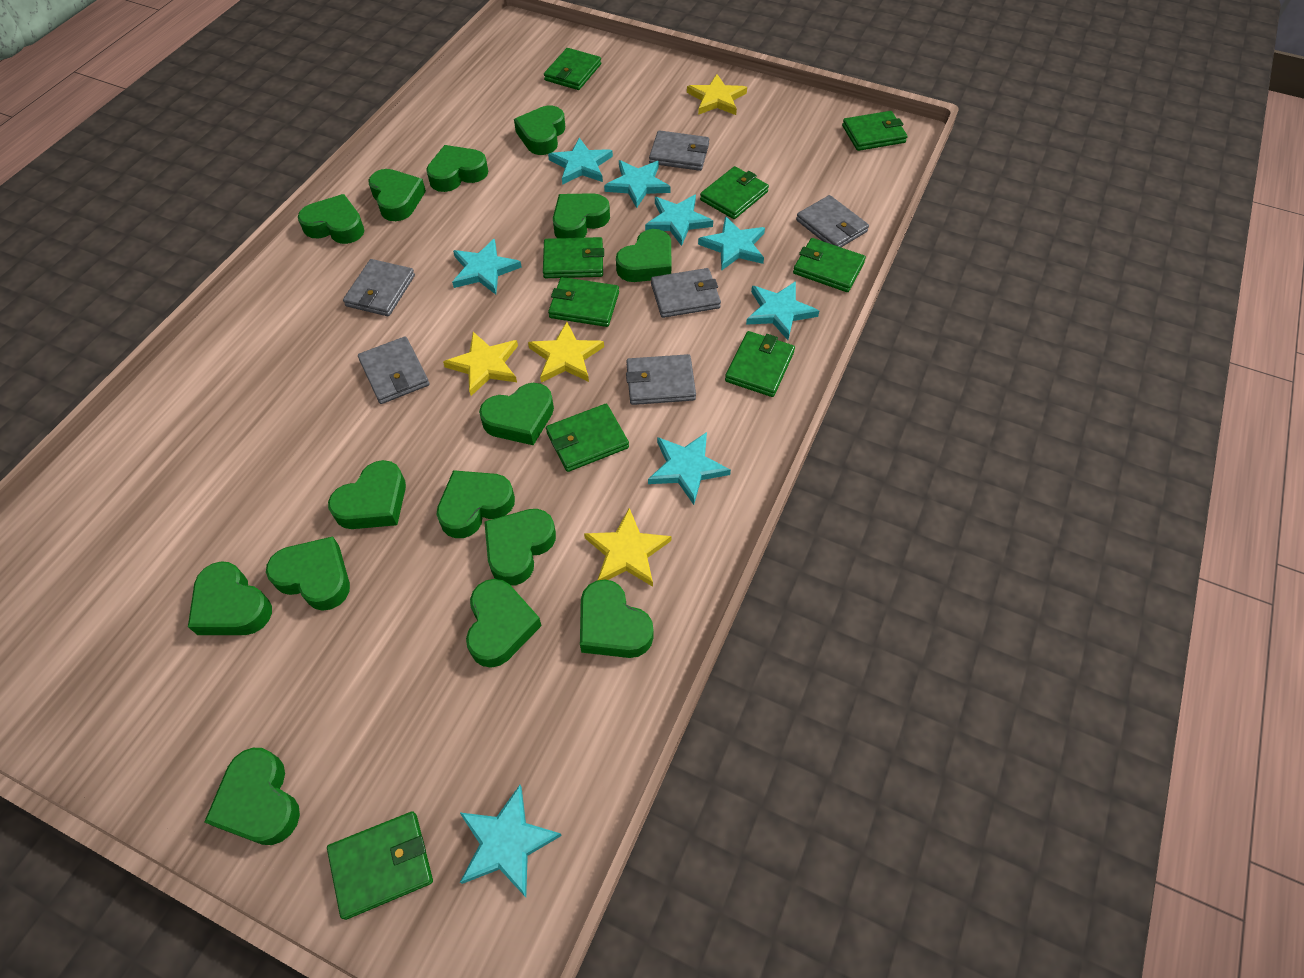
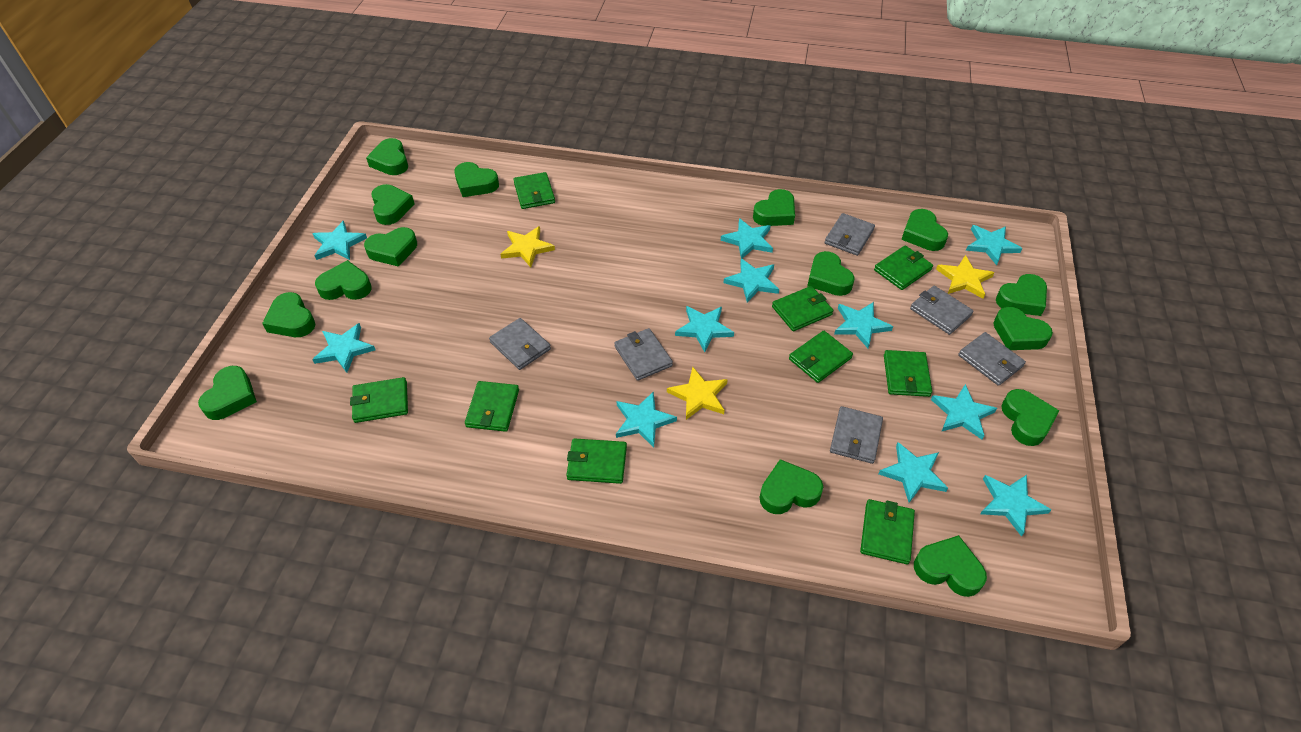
turquoise star: 8 -> 11
yellow star: 4 -> 3

